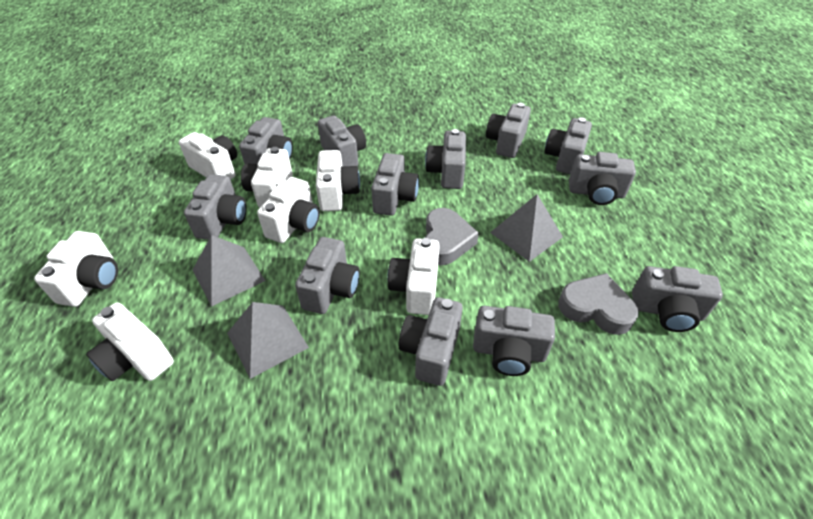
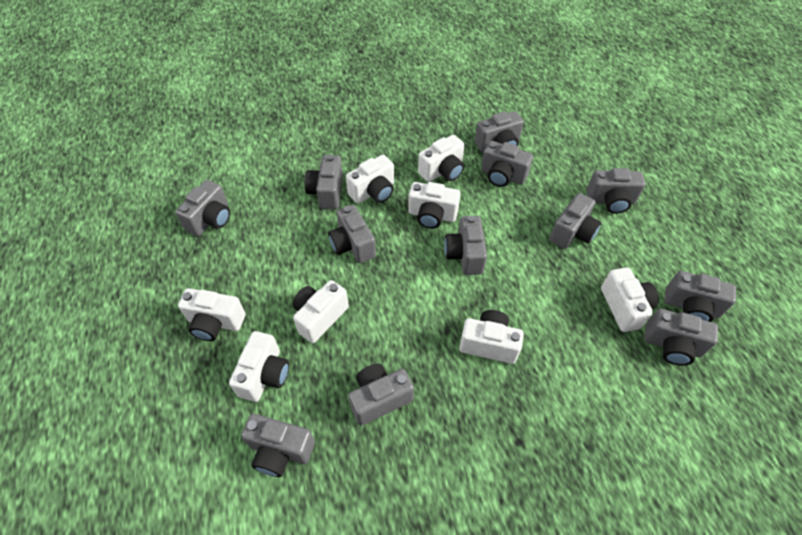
grey heart: 2 -> 0
grey pyramid: 3 -> 0
white camera: 7 -> 8

